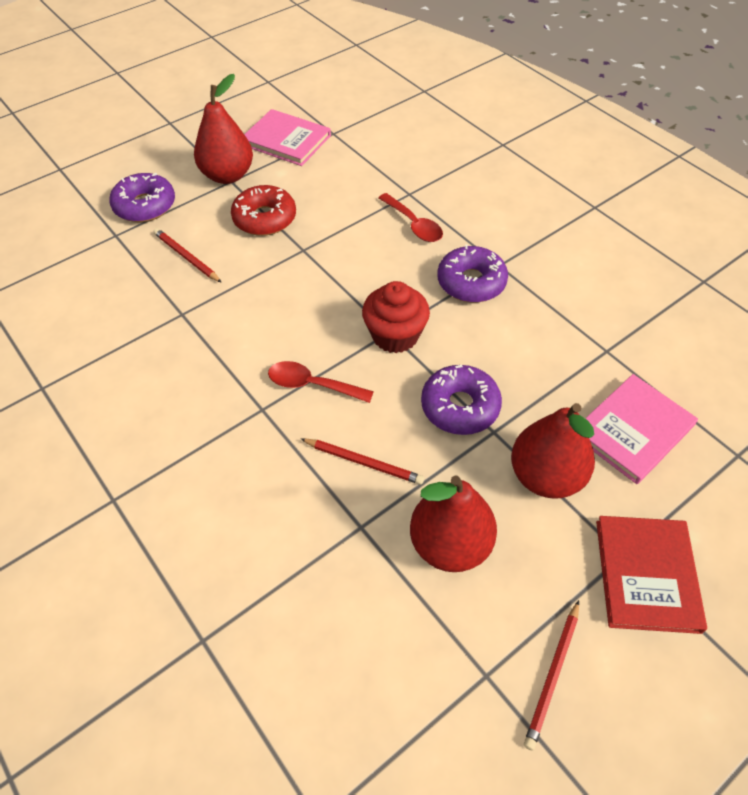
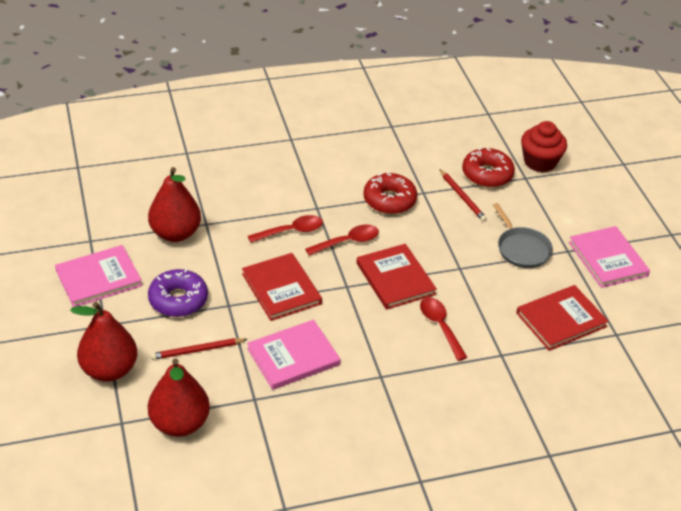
grey pan: 0 -> 1
pink book: 2 -> 3
purple donut: 3 -> 1
red book: 1 -> 3
red donut: 1 -> 2
red pencil: 3 -> 2
red spoon: 2 -> 3

